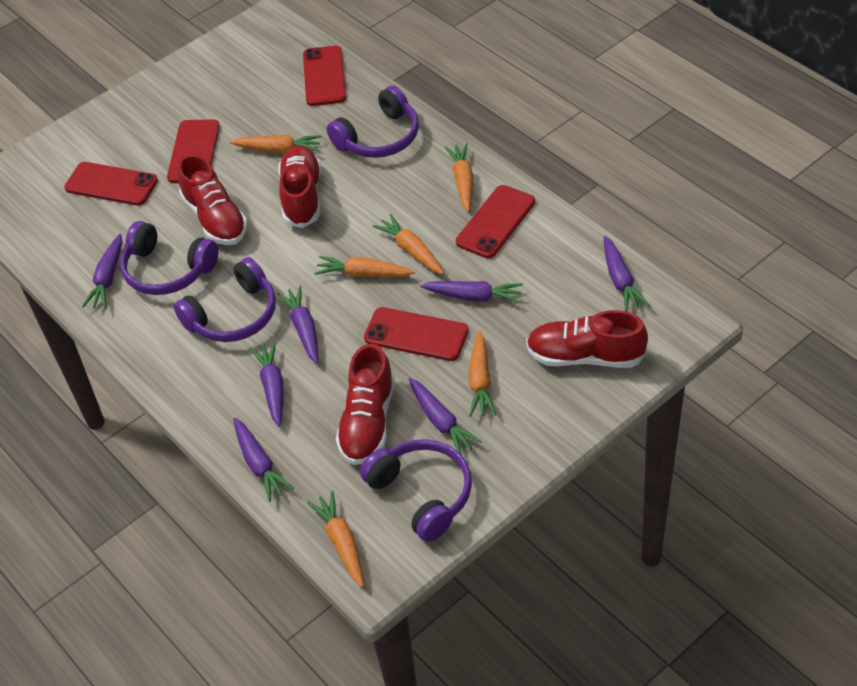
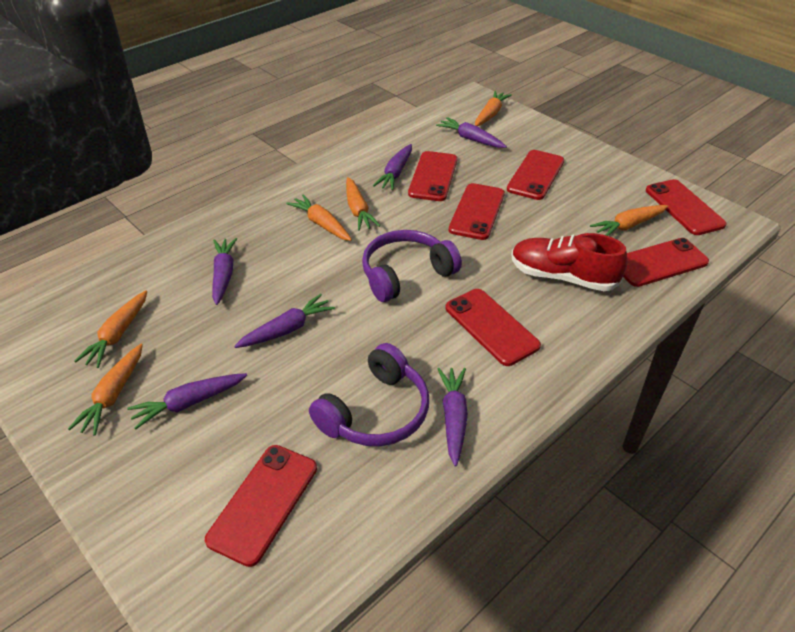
purple carrot: 7 -> 6
purple headphones: 4 -> 2
red phone: 5 -> 7
red shoe: 4 -> 1

